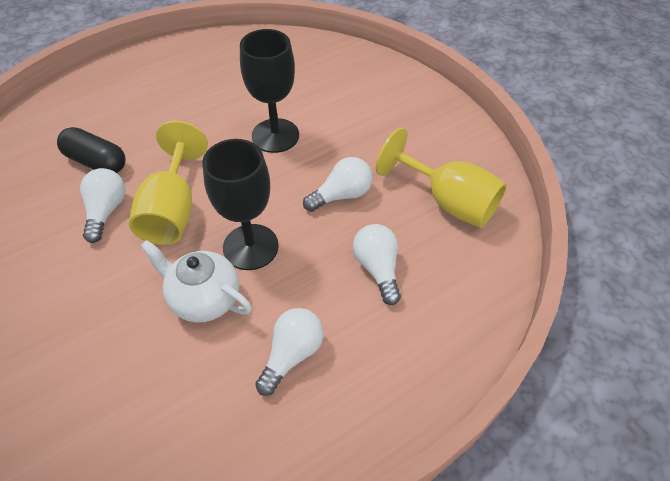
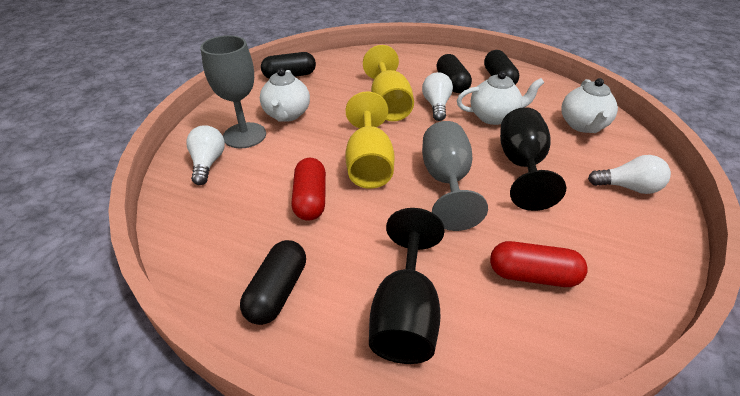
black capsule: 1 -> 4
grey goblet: 0 -> 2
red capsule: 0 -> 2
white light bulb: 4 -> 3
white teapot: 1 -> 3

